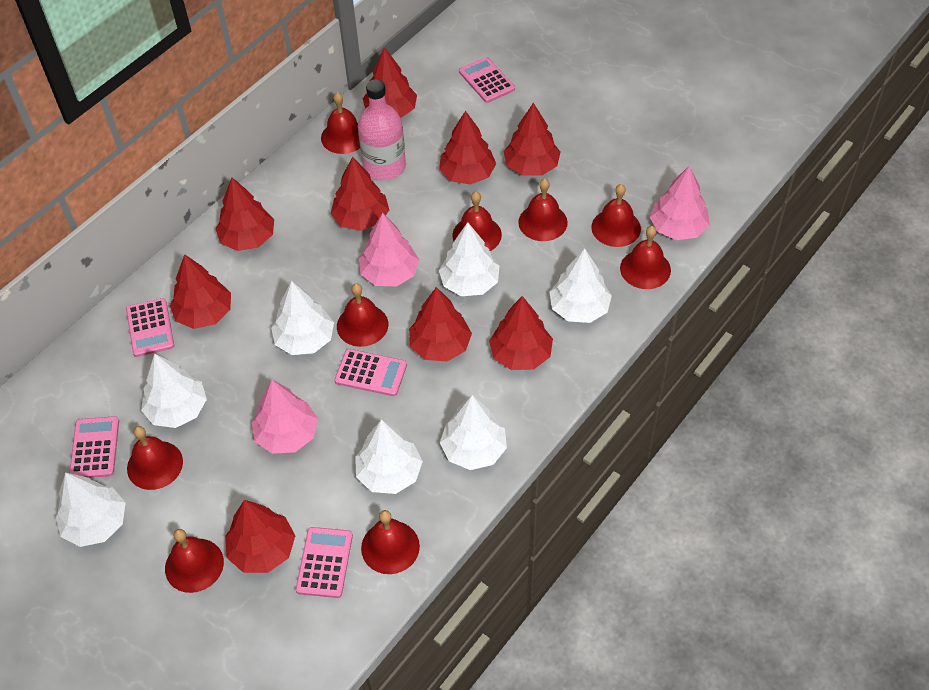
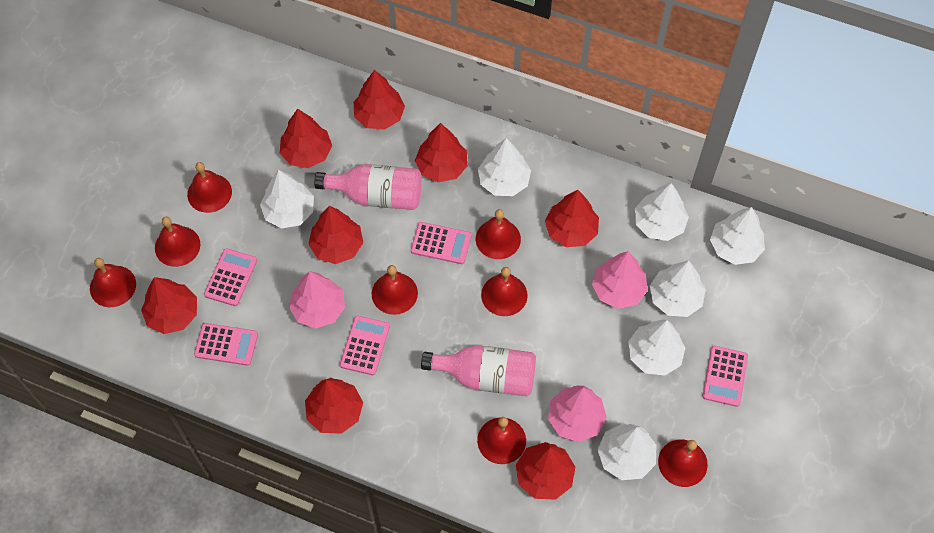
pink bottle: 1 -> 2
red bell: 9 -> 8
red tree: 9 -> 8

